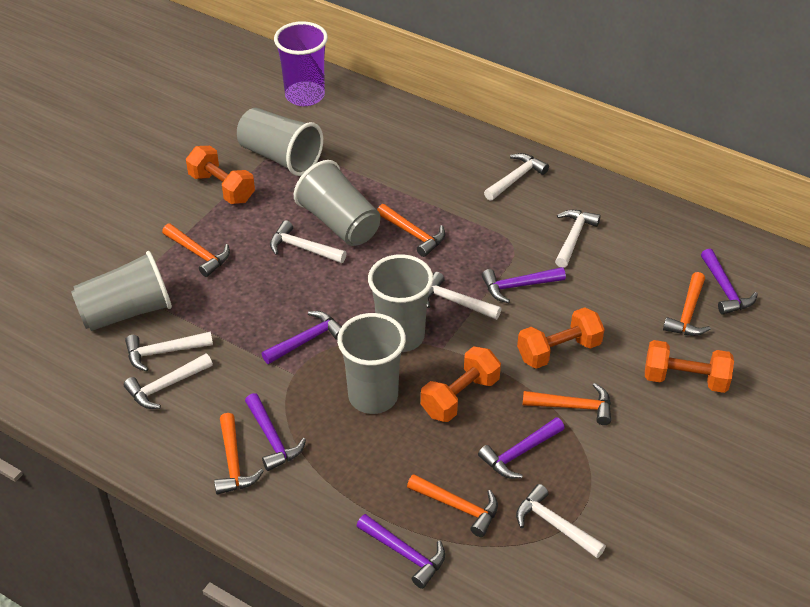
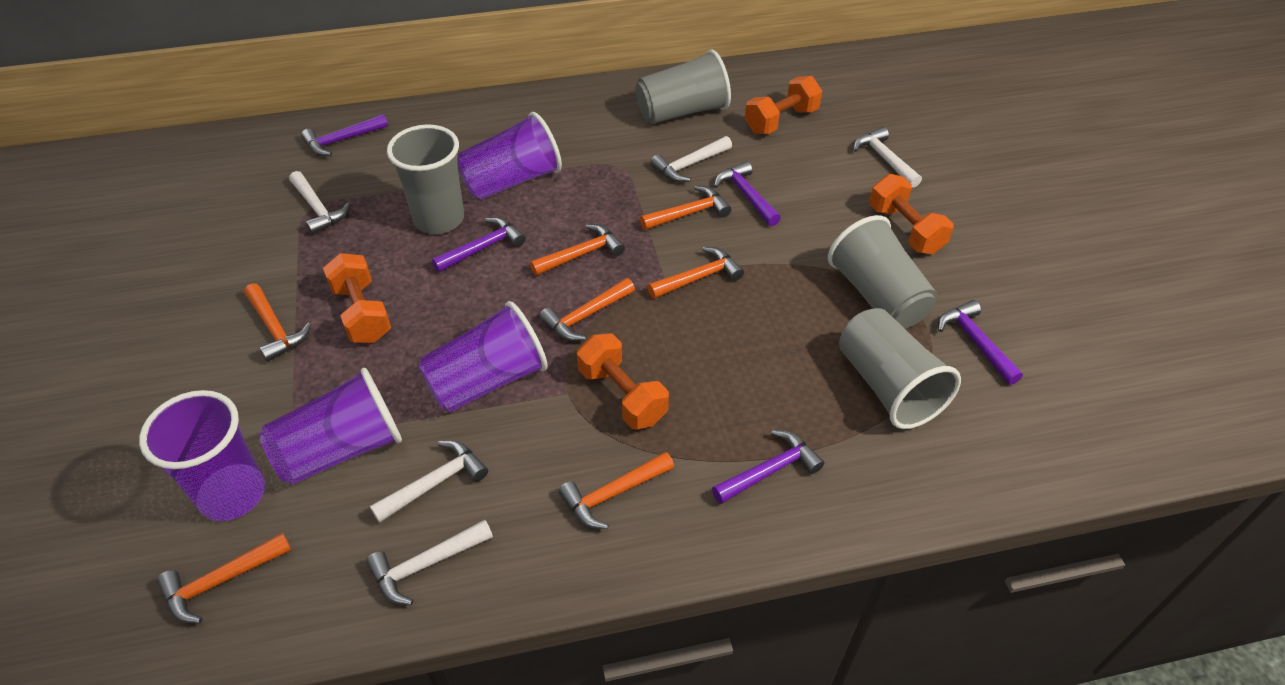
grey cup: 5 -> 4
orange hammer: 6 -> 7
purple cup: 1 -> 4
purple hammer: 6 -> 5
white hammer: 7 -> 5

